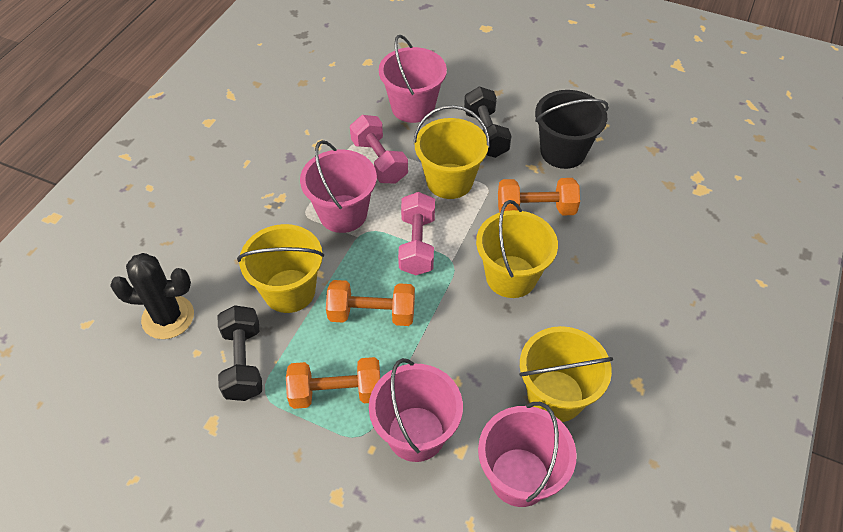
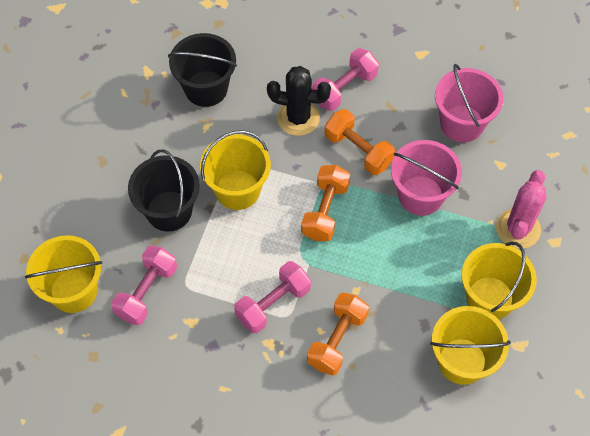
black bucket: 1 -> 2
black dumbbell: 2 -> 0
pink bucket: 4 -> 2
pink cactus: 0 -> 1
pink dumbbell: 2 -> 3

